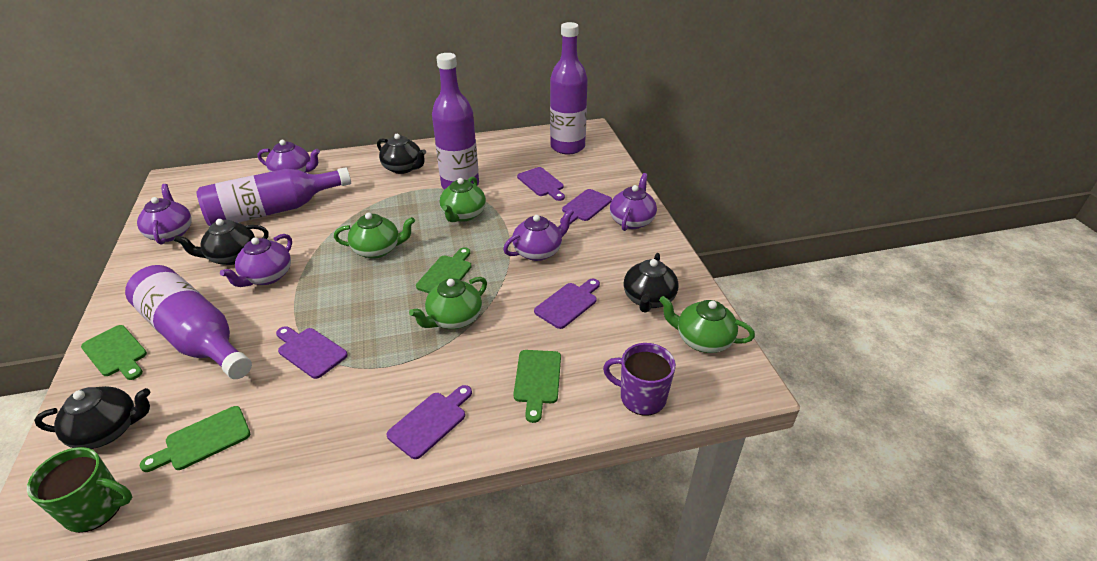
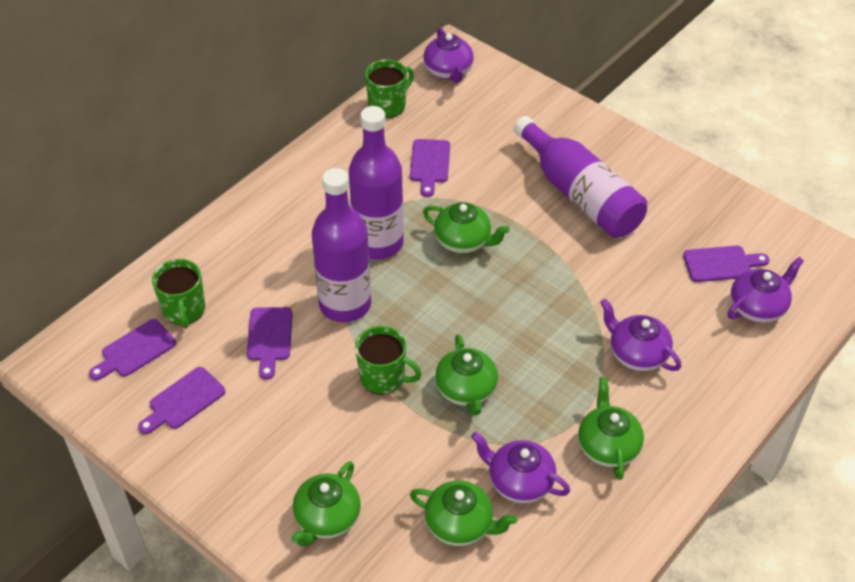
black teapot: 4 -> 0
green cutting board: 4 -> 0
green mug: 1 -> 3
green teapot: 4 -> 5
purple bottle: 4 -> 3
purple mug: 1 -> 0
purple teapot: 5 -> 4

